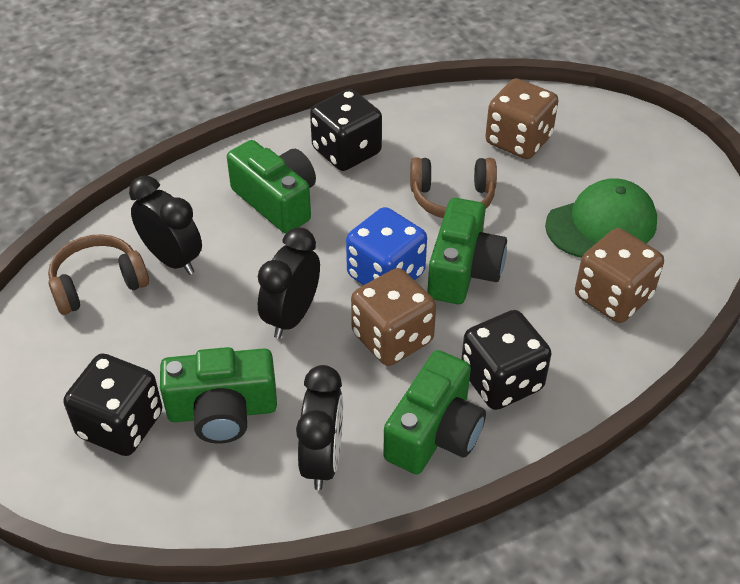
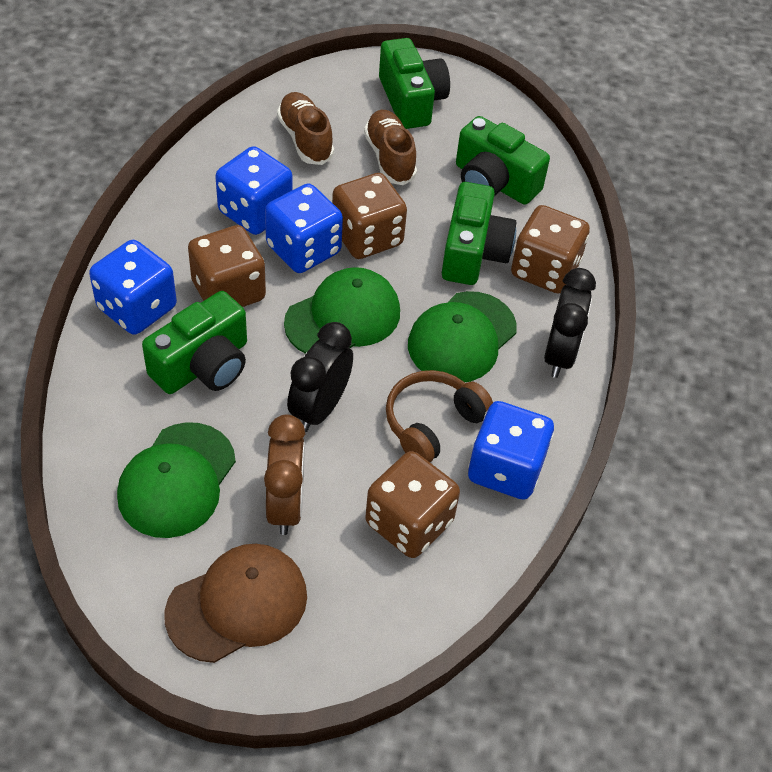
black clock: 3 -> 2
black dice: 3 -> 0
blue dice: 1 -> 4
brown cap: 0 -> 1
brown clock: 0 -> 1
brown dice: 3 -> 4
brown headphones: 2 -> 1
brown shoe: 0 -> 2
green cap: 1 -> 3

